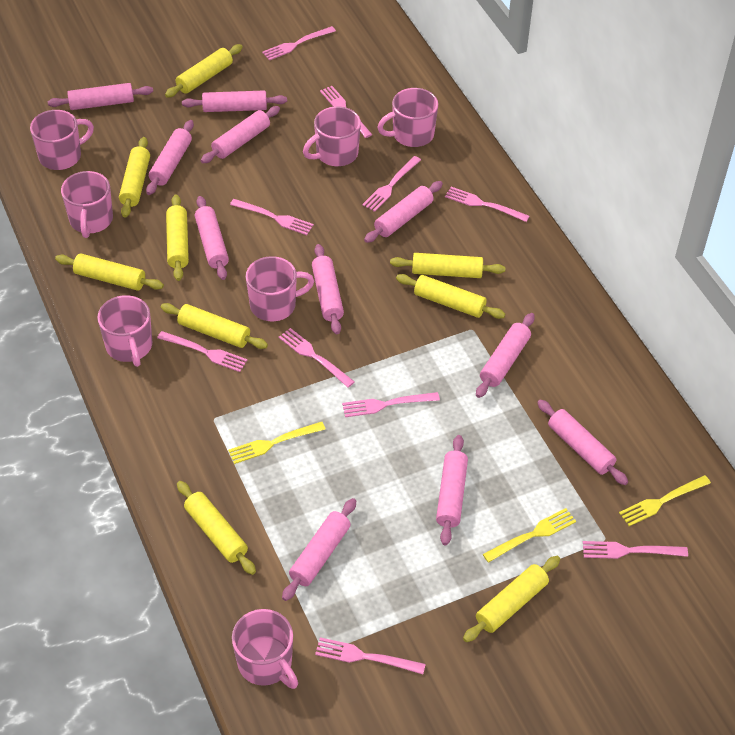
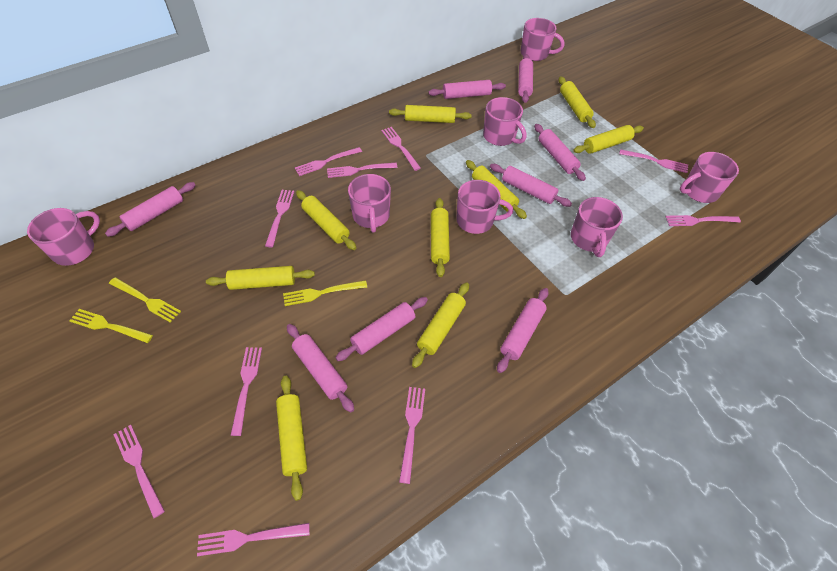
pink rolling pin: 11 -> 8

